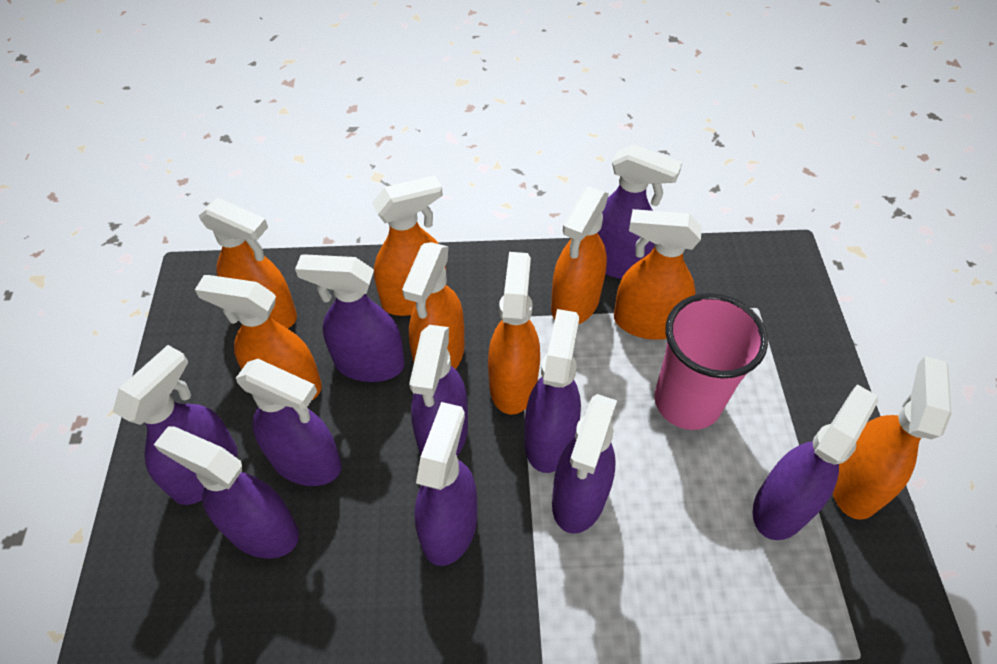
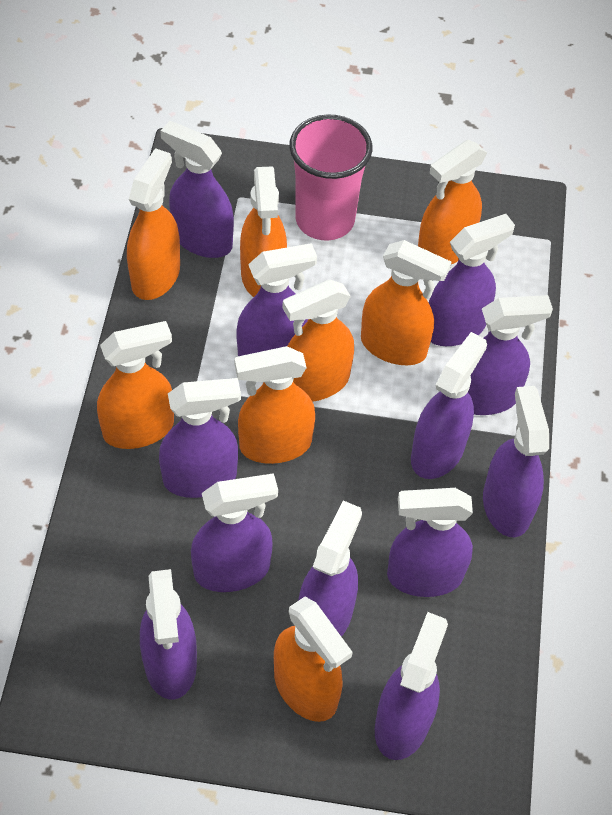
purple spray bottle: 10 -> 12

